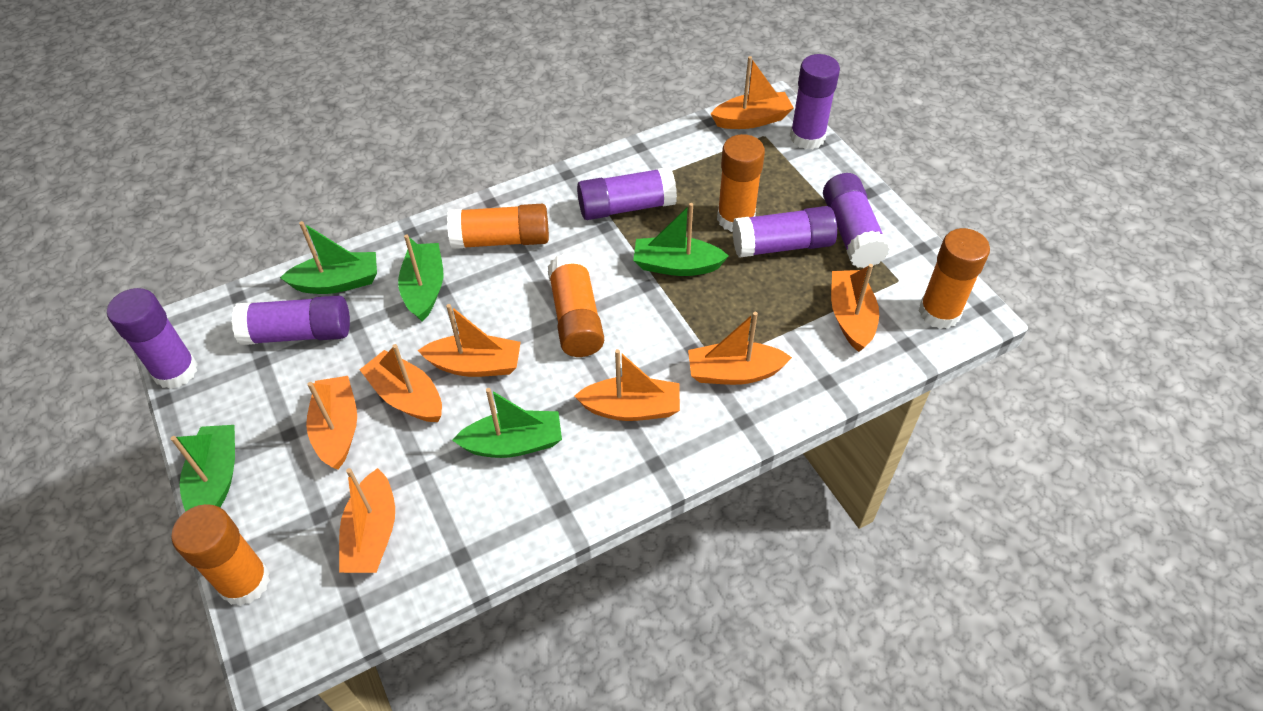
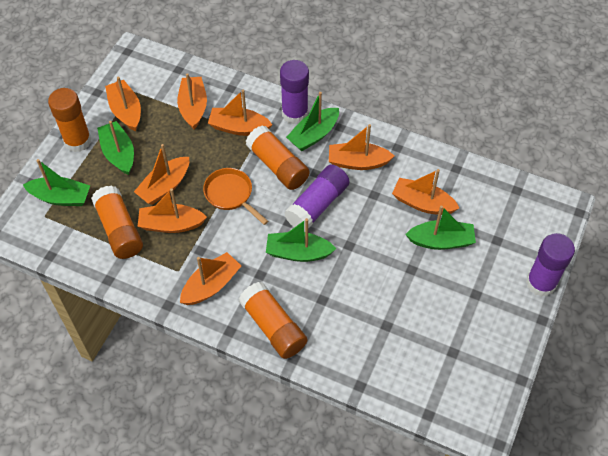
orange glue stick: 5 -> 4
orange pan: 0 -> 1
purple glue stick: 6 -> 3

